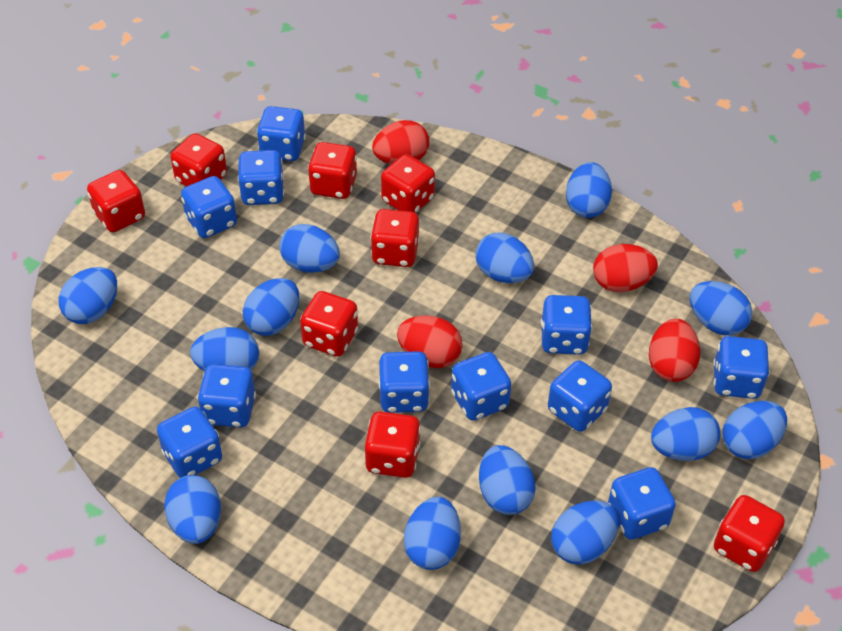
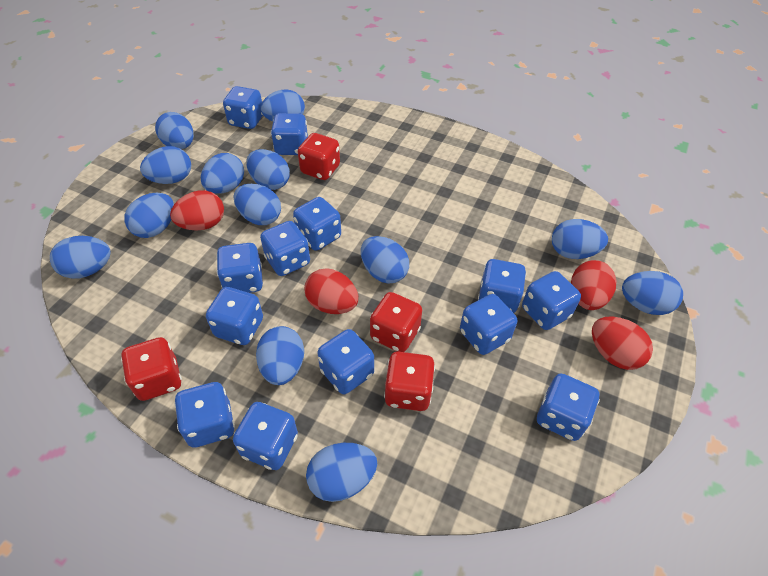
blue dice: 11 -> 13
red dice: 8 -> 4

